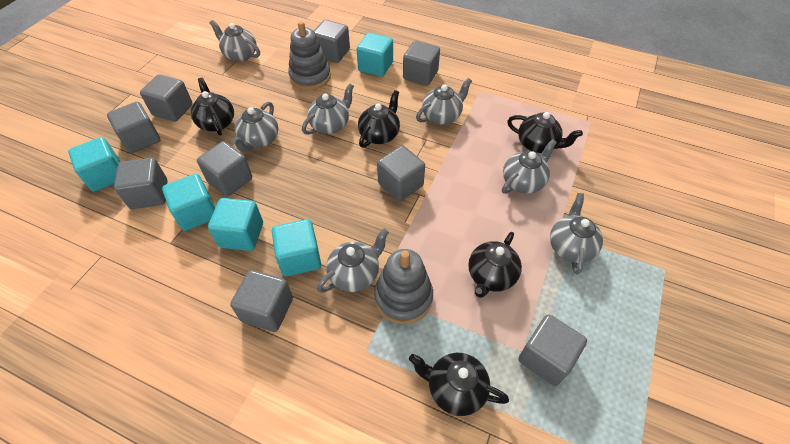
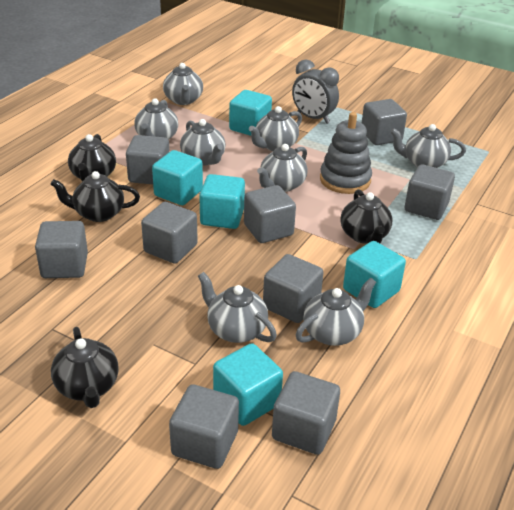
black teapot: 5 -> 4
grey clock: 0 -> 1
grey stacking toy: 2 -> 1
grey teapot: 7 -> 8

